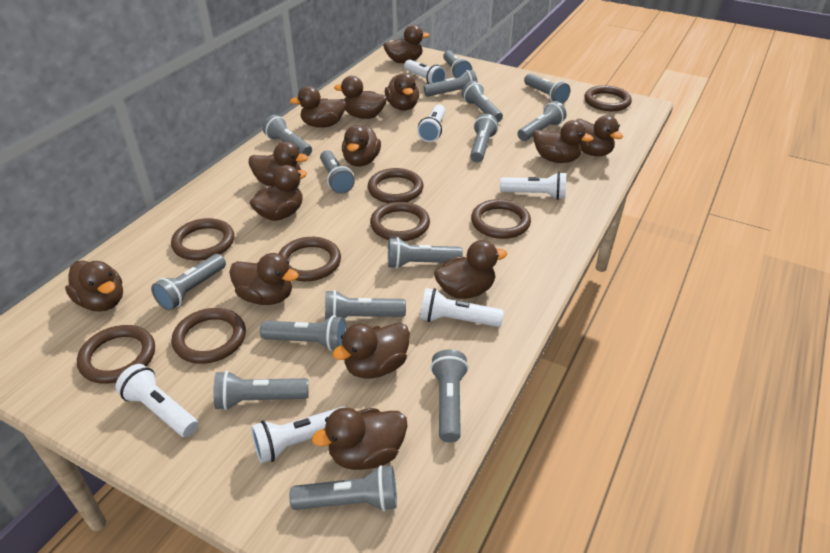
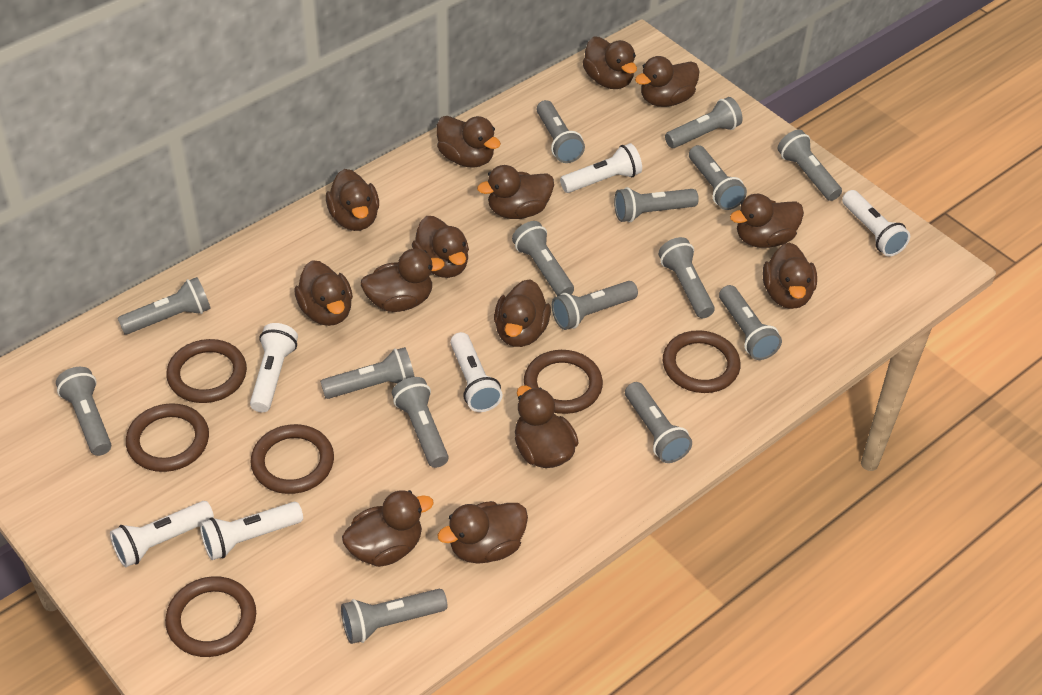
brown ring: 8 -> 6

